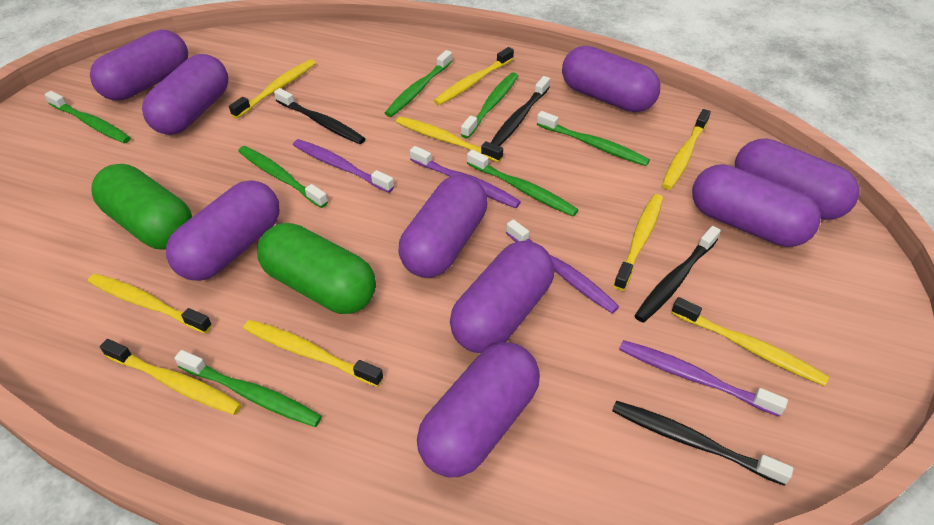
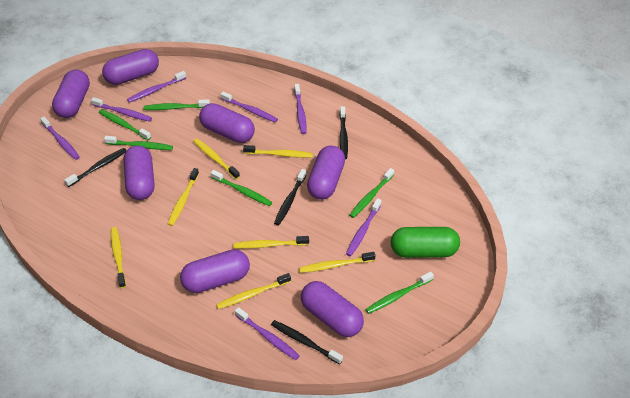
green capsule: 2 -> 1
green toothbrush: 7 -> 6
purple capsule: 9 -> 7
purple toothbrush: 4 -> 7
yellow toothbrush: 9 -> 7

